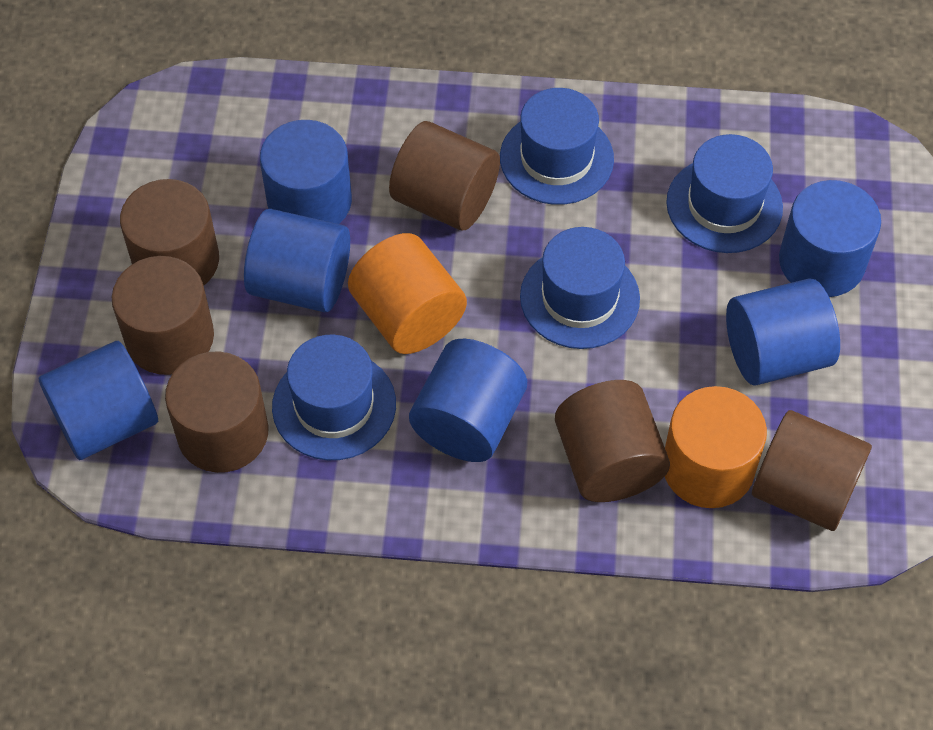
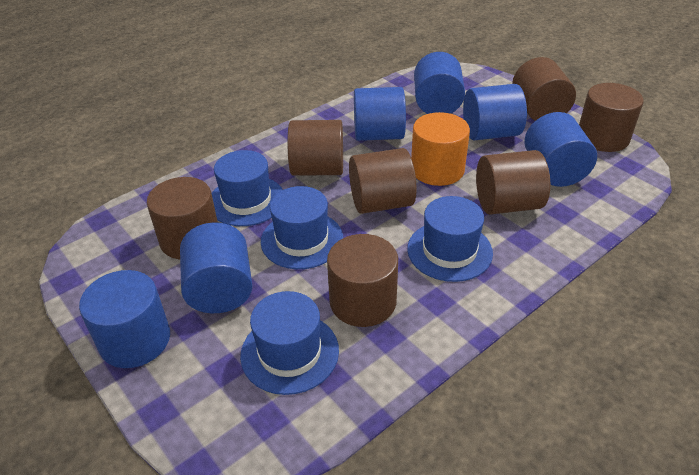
brown cylinder: 6 -> 7
orange cylinder: 2 -> 1

